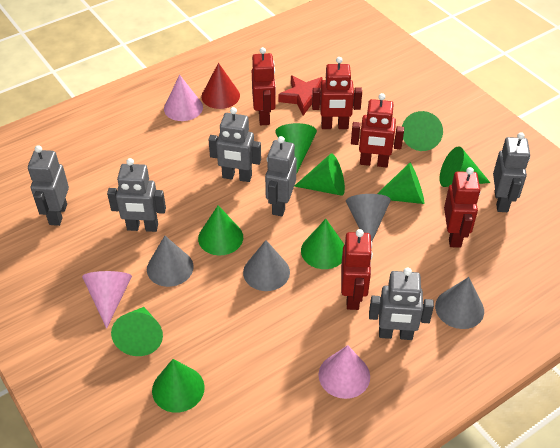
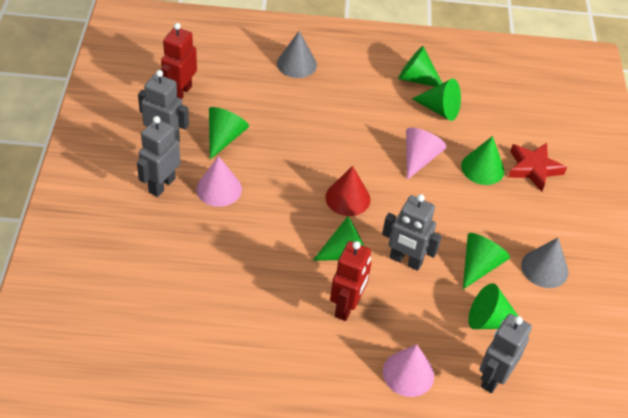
green cone: 9 -> 7
grey cone: 4 -> 2
grey robot: 6 -> 4
red robot: 5 -> 2

